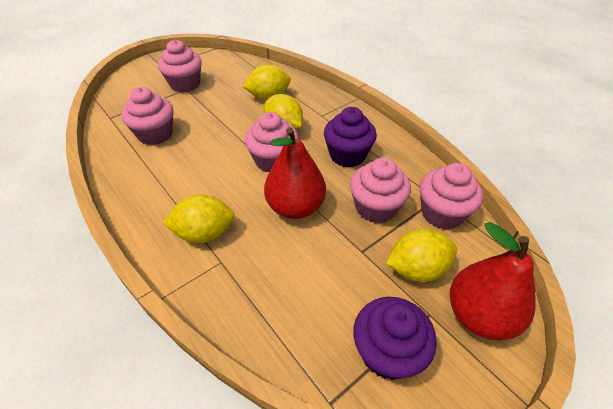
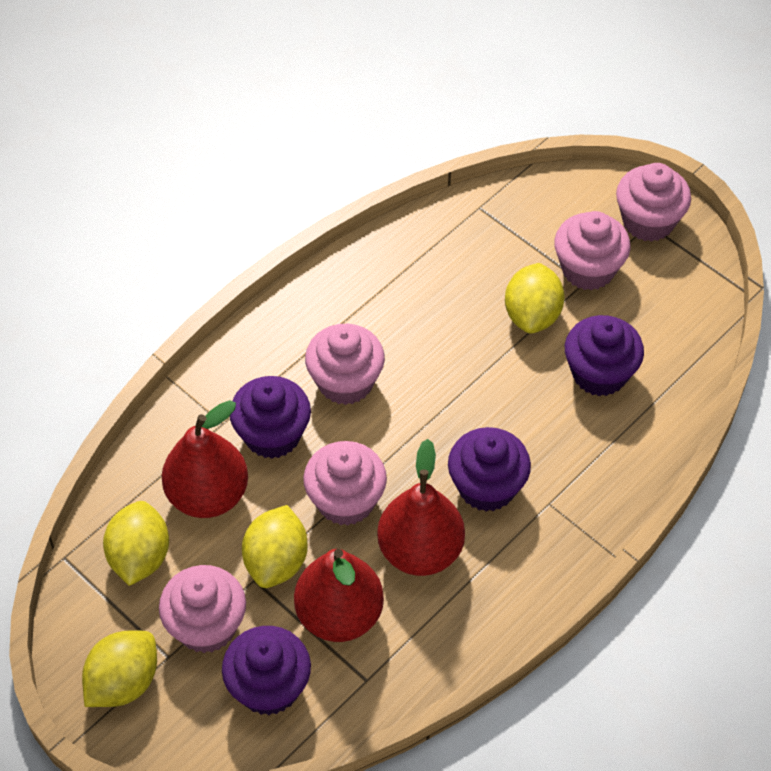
purple cupcake: 2 -> 4
red pear: 2 -> 3

